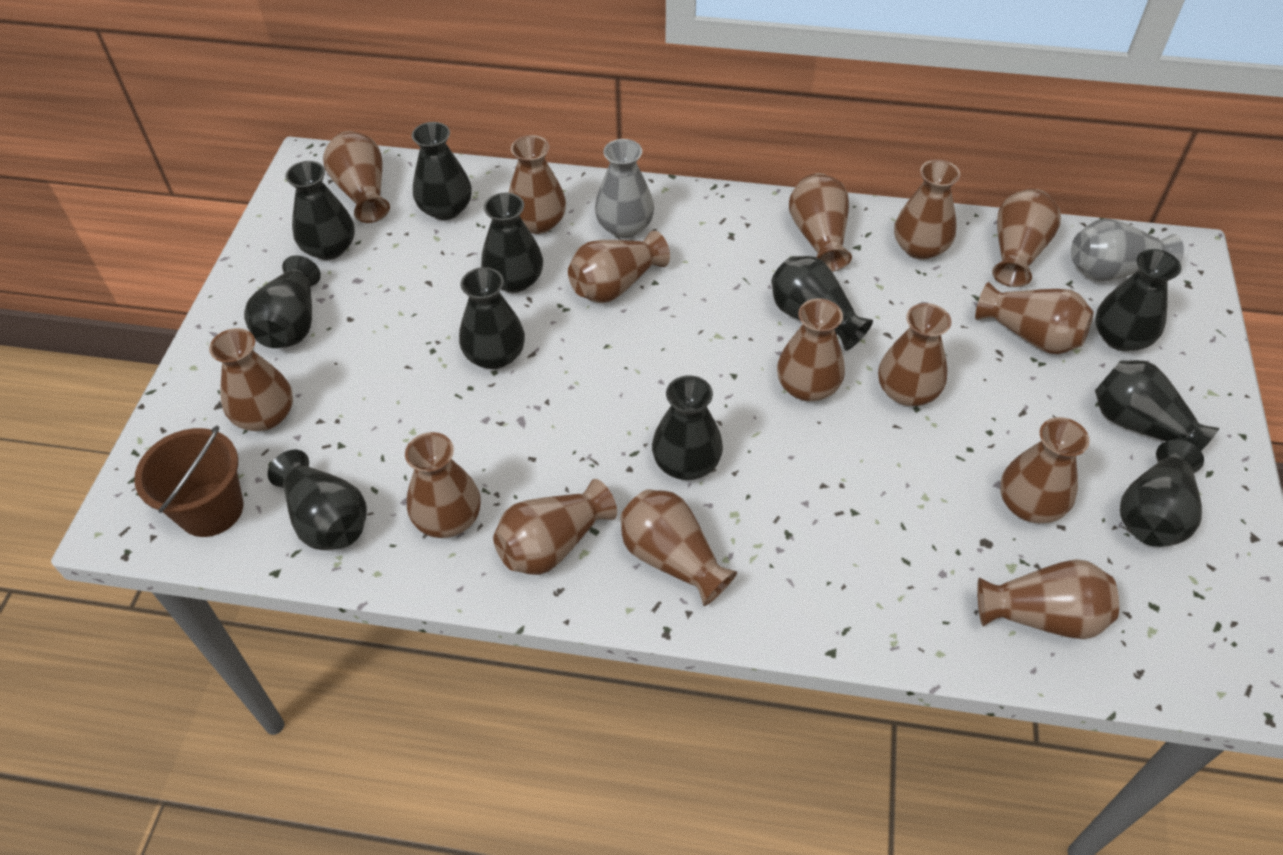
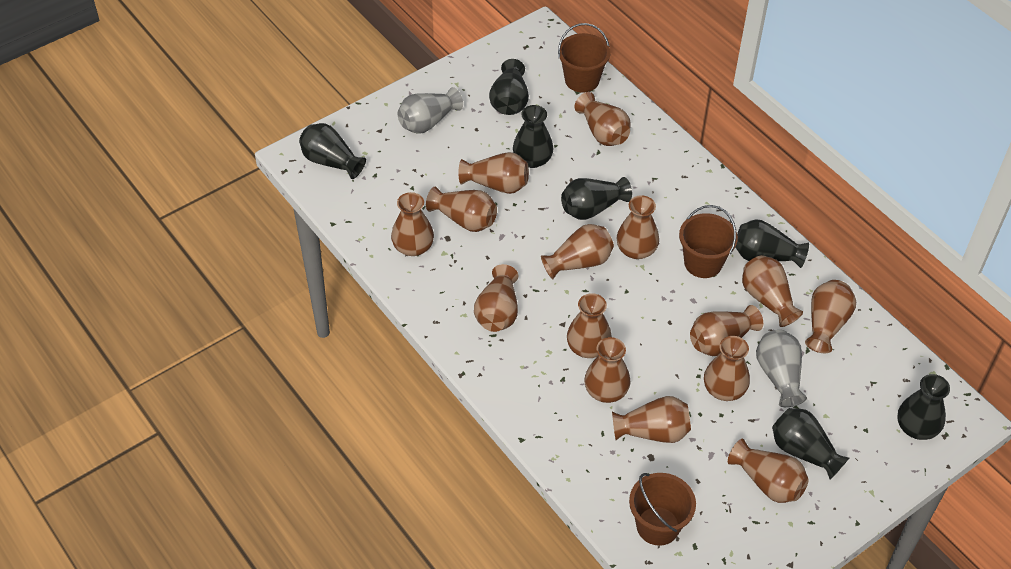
black vase: 11 -> 7
brown bucket: 1 -> 3

